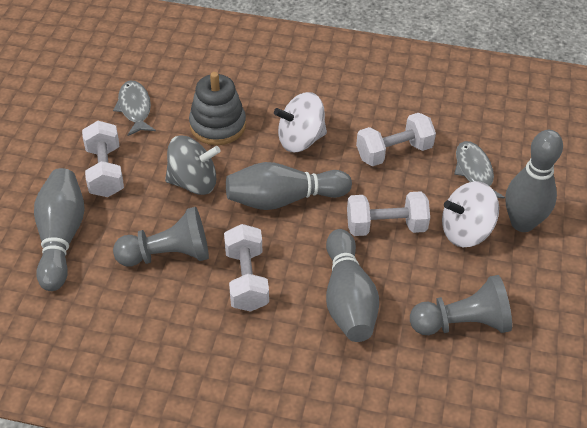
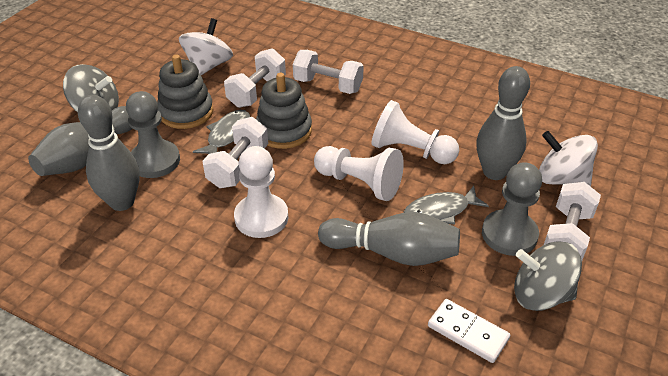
grey spinning top: 1 -> 2
grey stacking toy: 1 -> 2
white domino: 0 -> 1
white pawn: 0 -> 3

